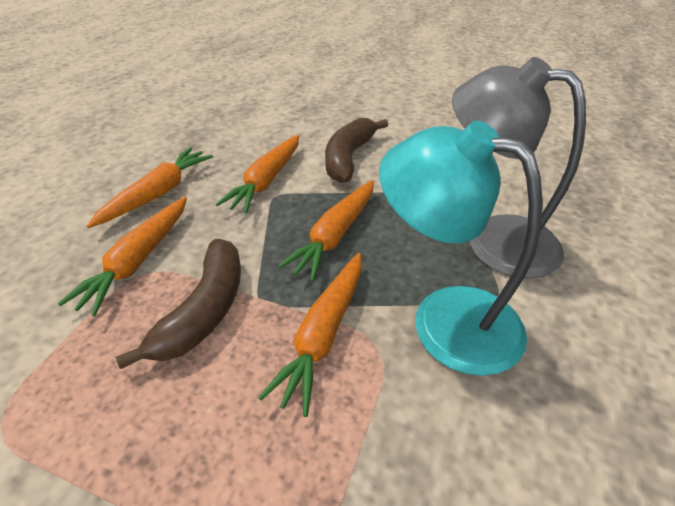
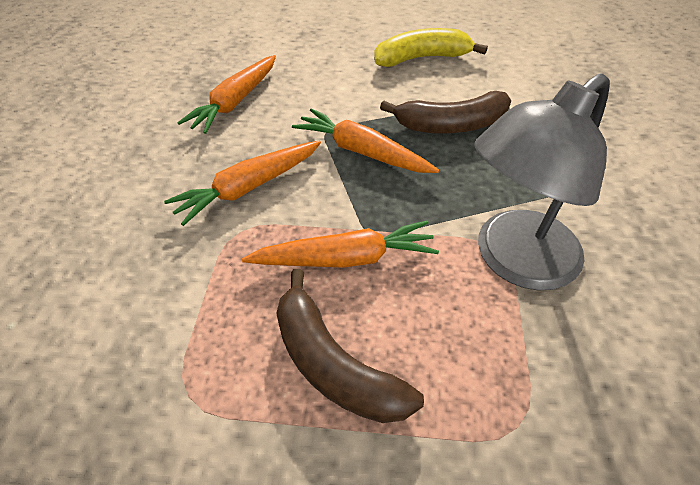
orange carrot: 5 -> 4
turquoise lamp: 1 -> 0
yellow banana: 0 -> 1

